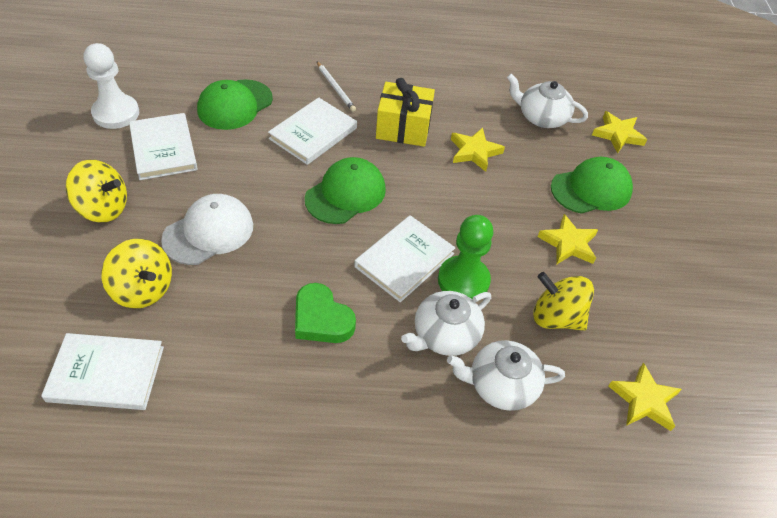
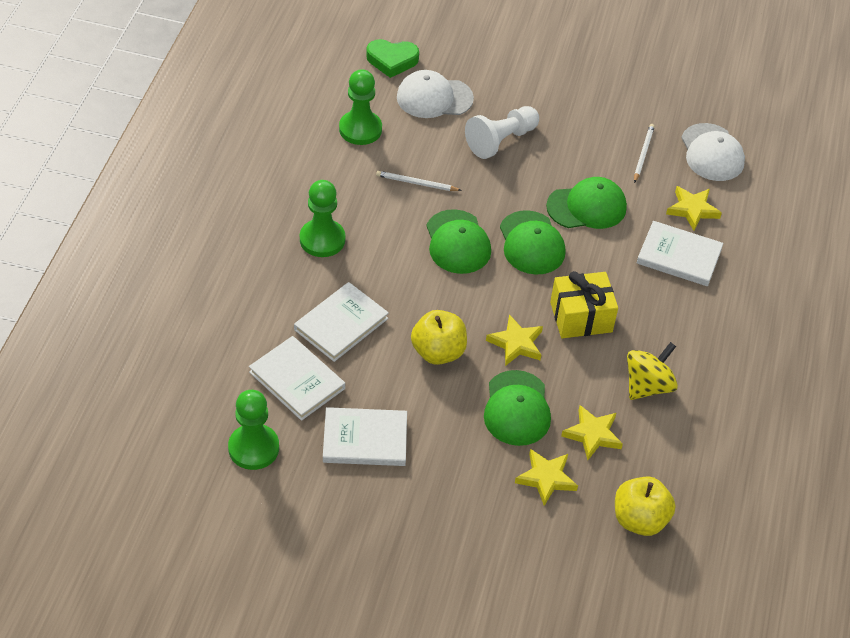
green cap: 3 -> 4
green pawn: 1 -> 3
white cap: 1 -> 2
white pencil: 1 -> 2
white teapot: 3 -> 0
yellow apple: 0 -> 2
yellow spinning top: 3 -> 1

